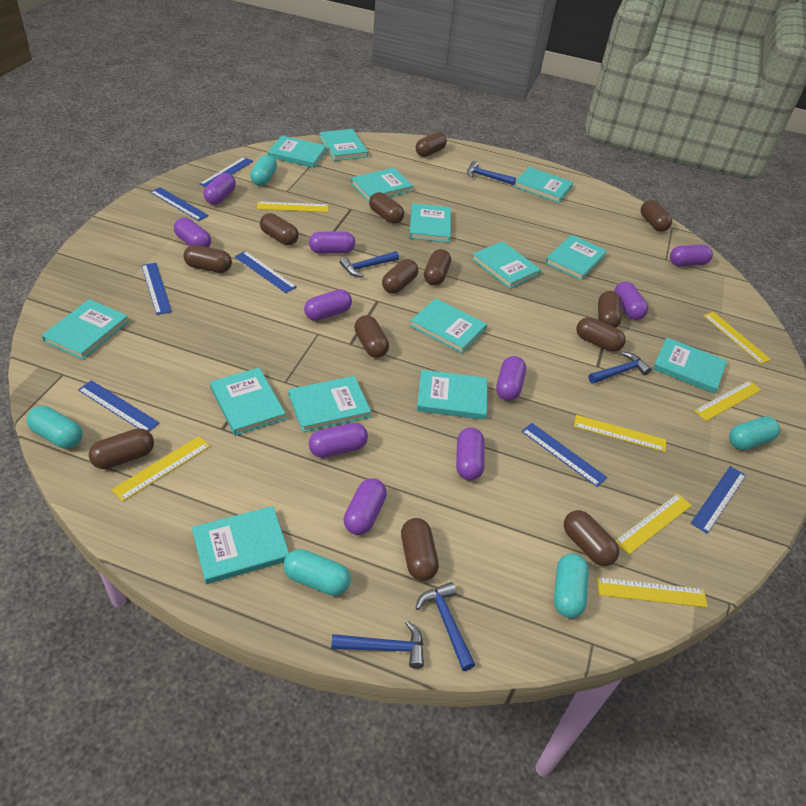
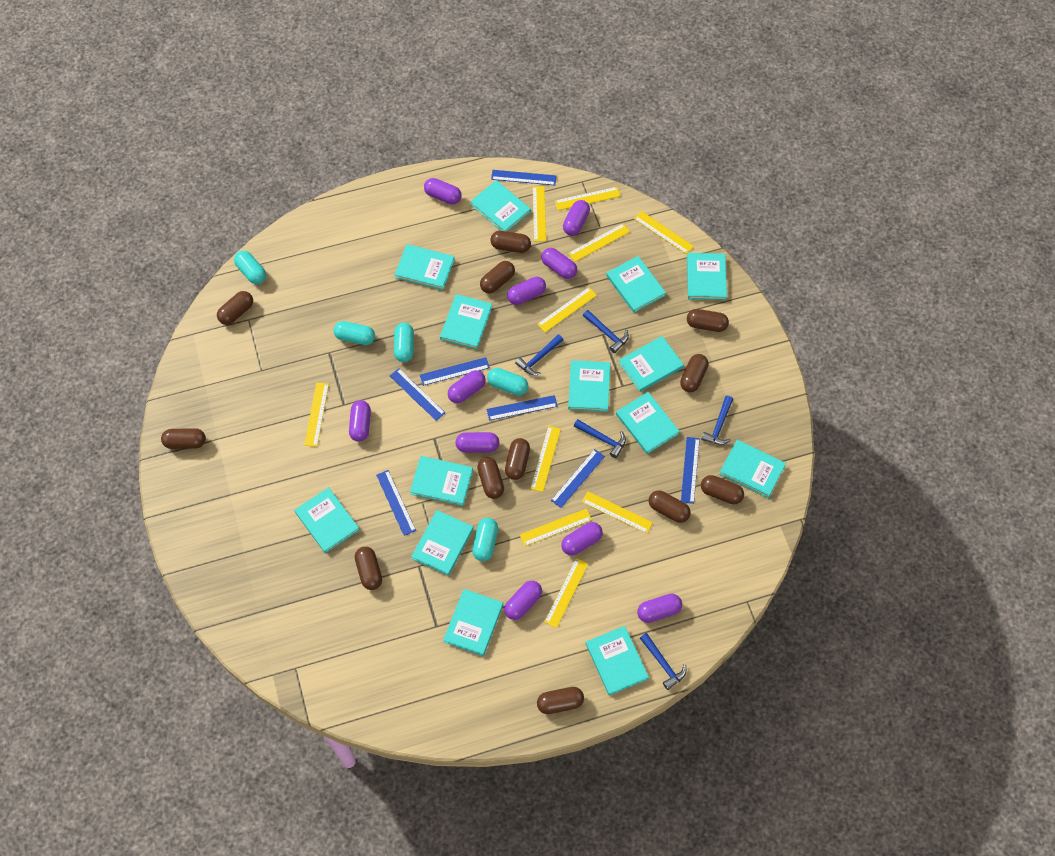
brown capsule: 13 -> 12
yellow ruler: 7 -> 10

